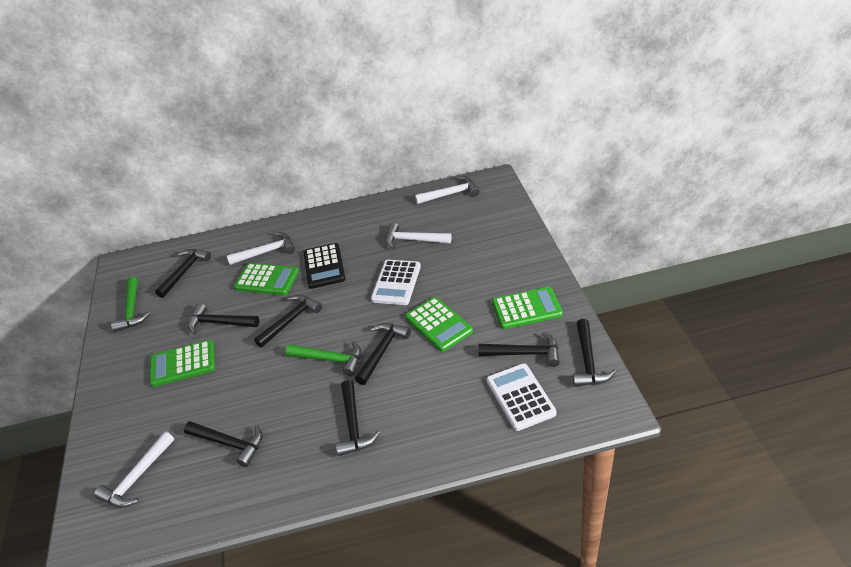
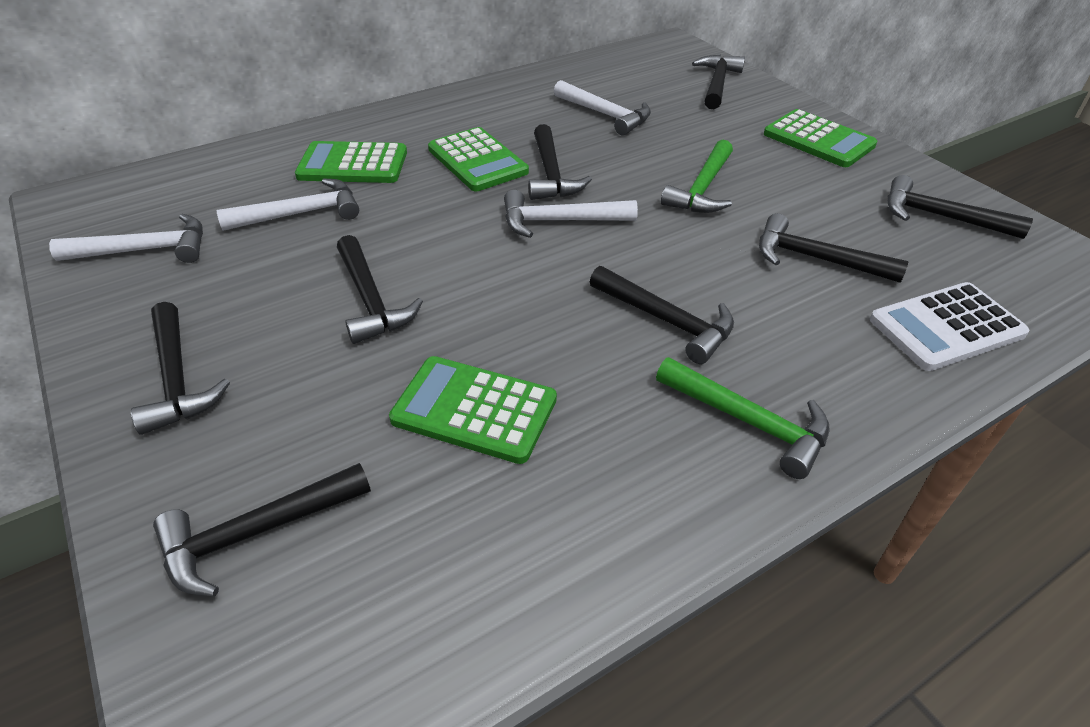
black calculator: 1 -> 0
white calculator: 2 -> 1

